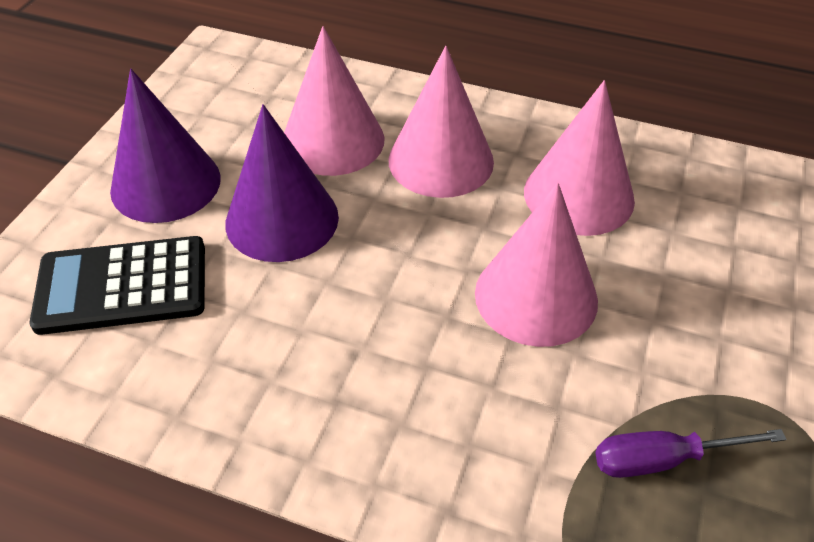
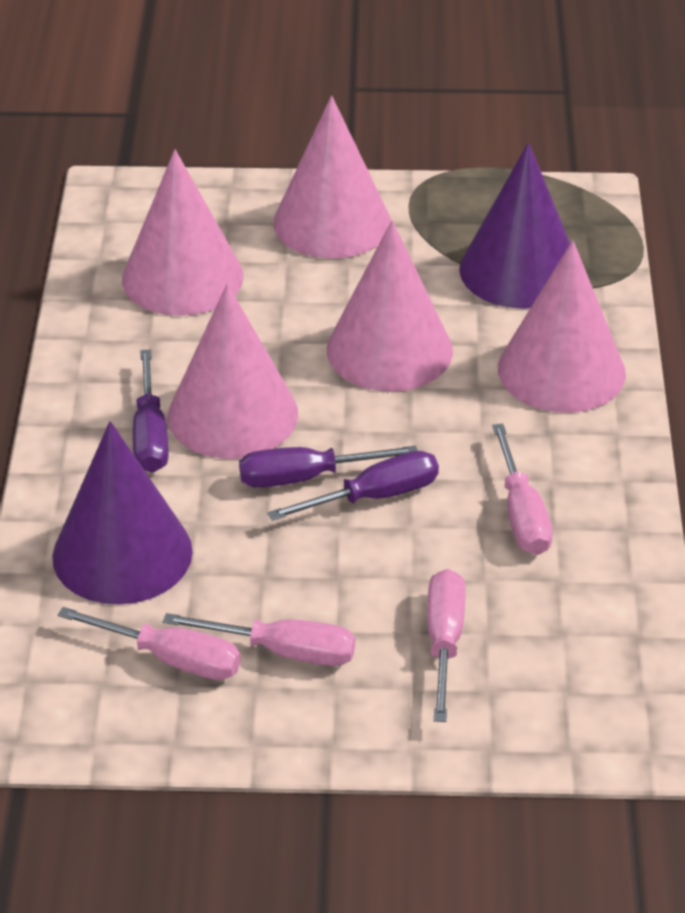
black calculator: 1 -> 0
pink cone: 4 -> 5
pink screwdriver: 0 -> 4
purple screwdriver: 1 -> 3

